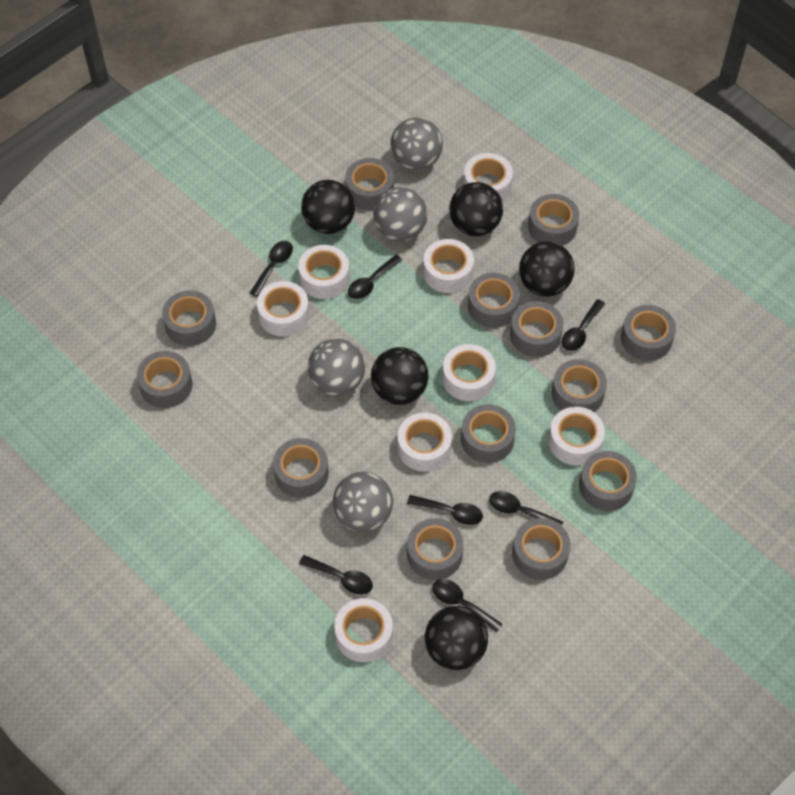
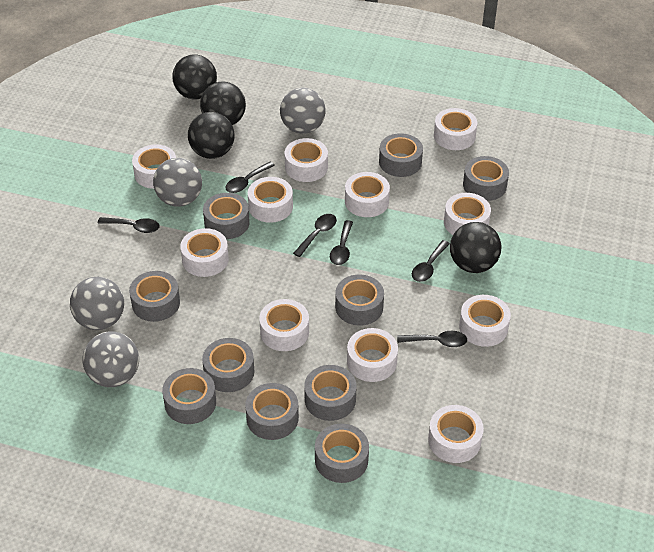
black ball: 5 -> 4
black spoon: 7 -> 6
grey tape: 13 -> 10
white tape: 8 -> 11

